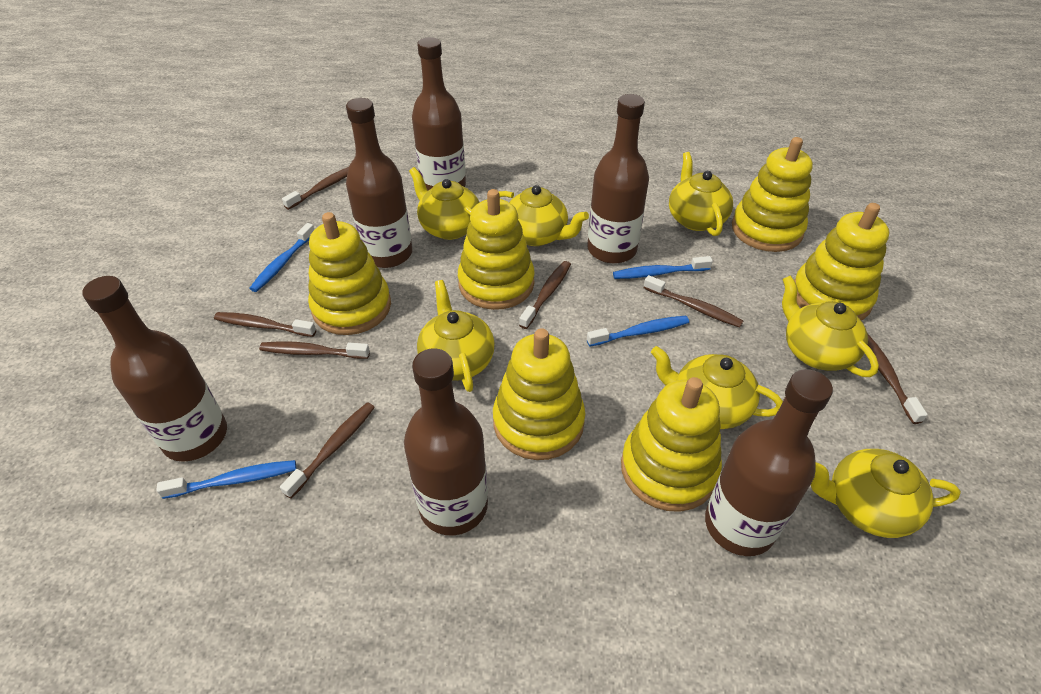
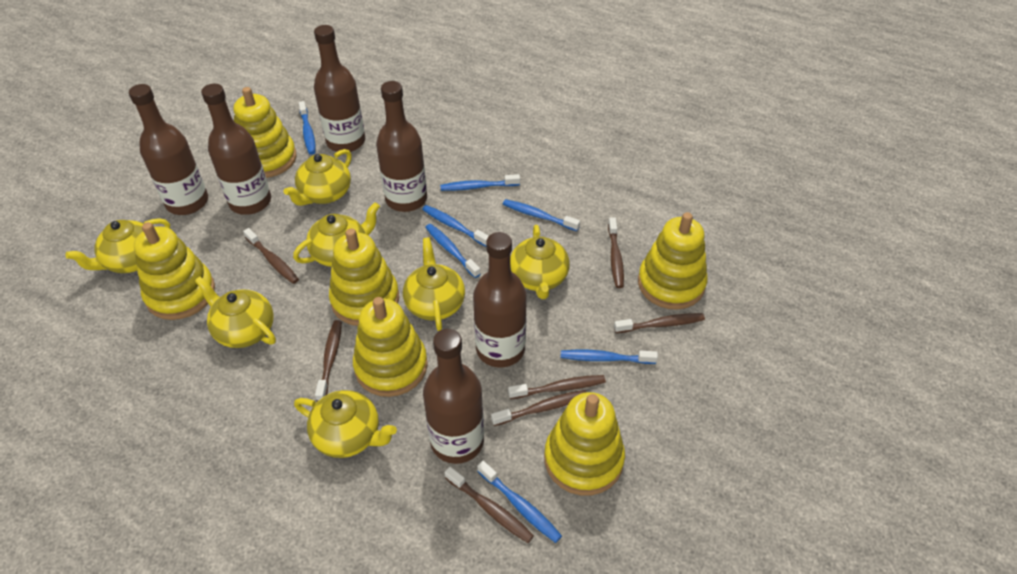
blue toothbrush: 4 -> 7

